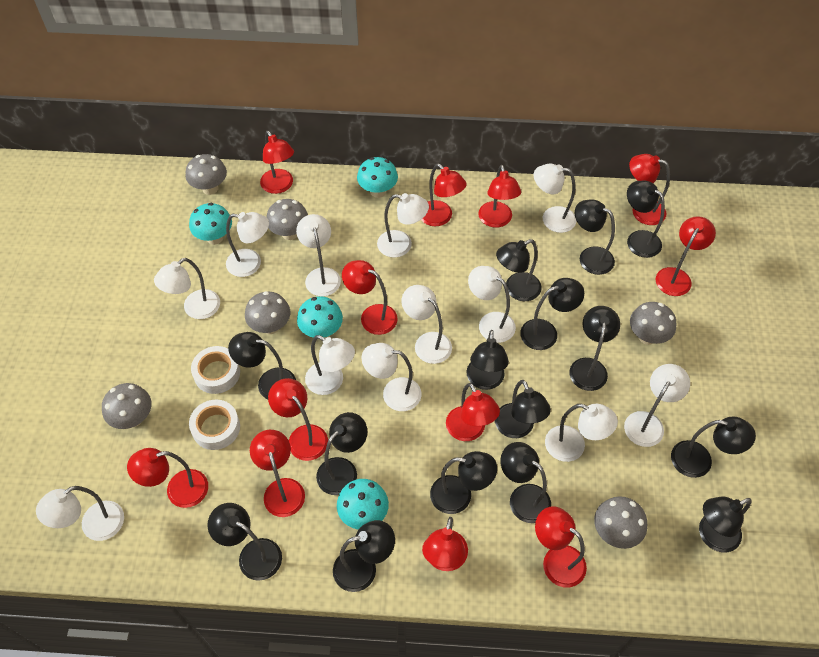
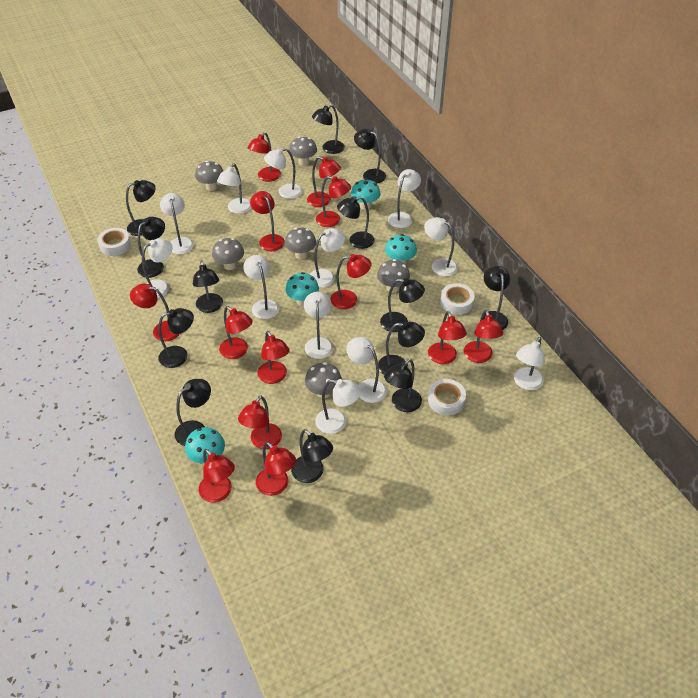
black lamp: 15 -> 13
red lamp: 12 -> 13
white tape: 2 -> 3

